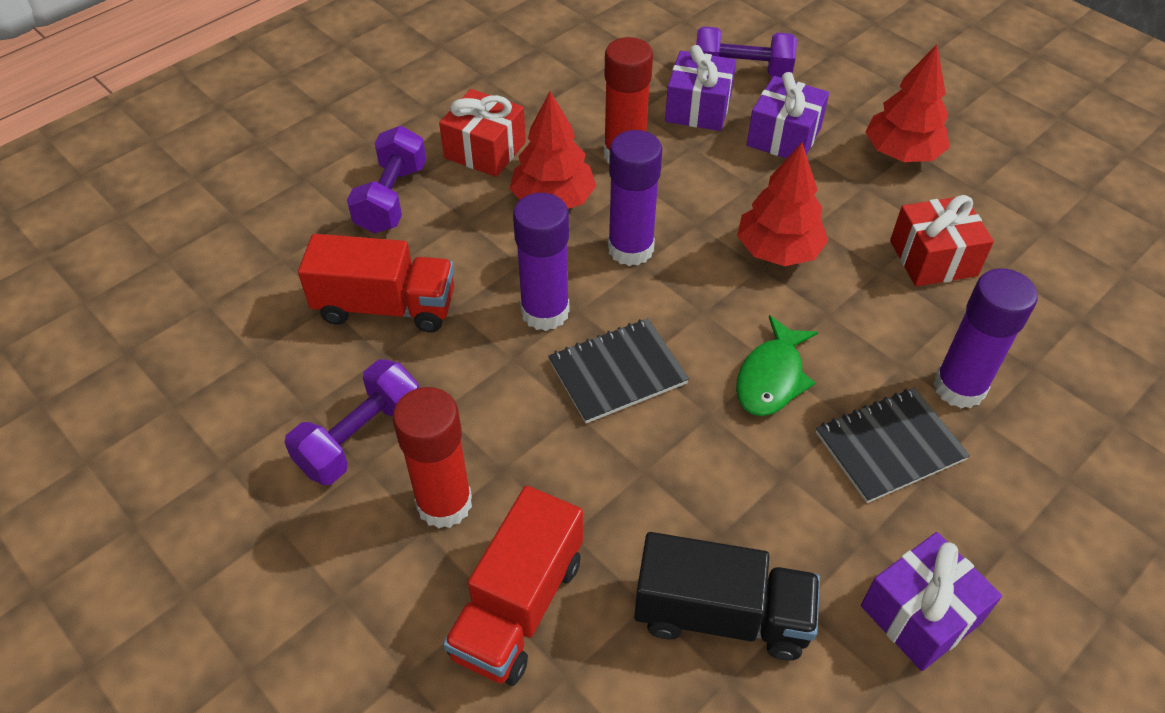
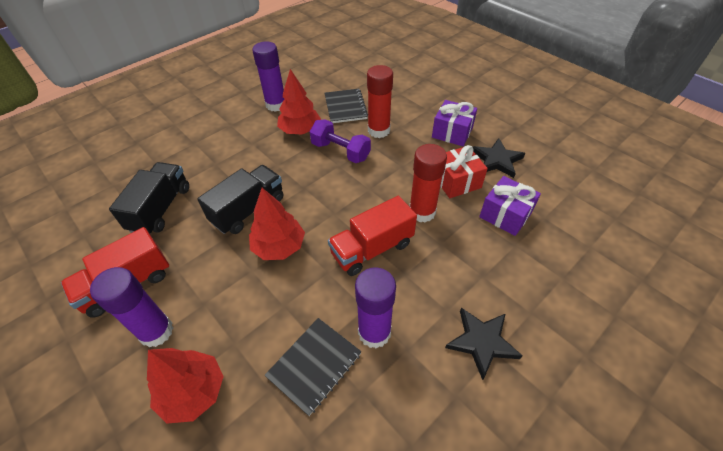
black star: 0 -> 2
black truck: 1 -> 2
green fish: 1 -> 0
purple dumbbell: 3 -> 1
purple gift: 3 -> 2
red gift: 2 -> 1

